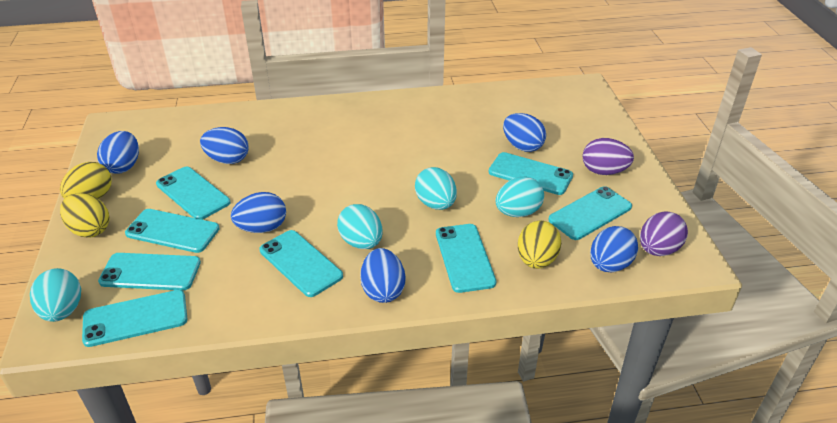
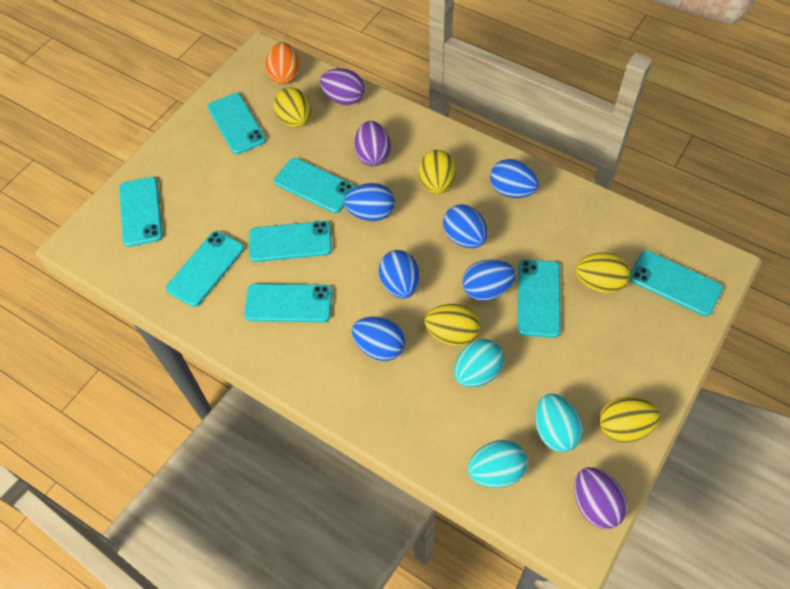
orange egg: 0 -> 1
purple egg: 2 -> 3
turquoise egg: 4 -> 3
yellow egg: 3 -> 5

